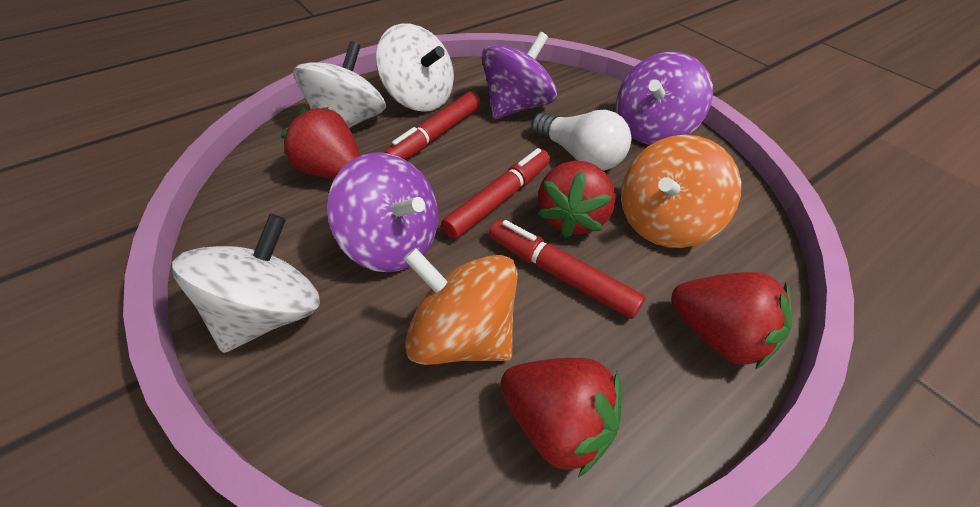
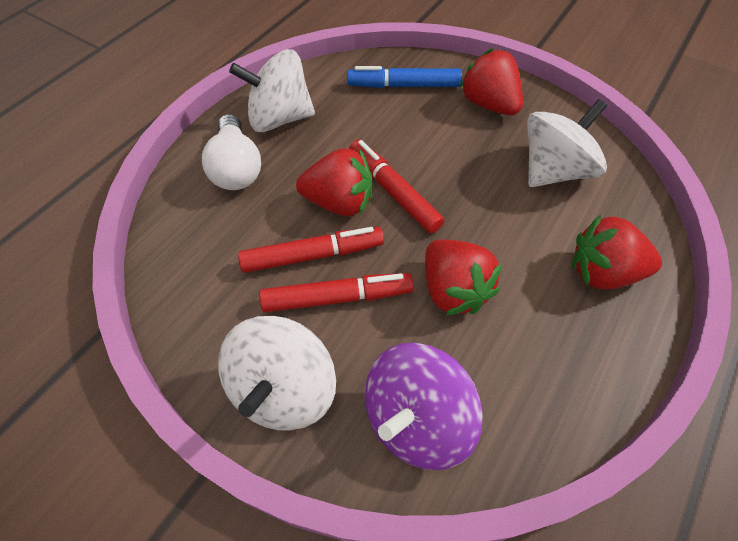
blue marker: 0 -> 1
orange spinning top: 2 -> 0
purple spinning top: 3 -> 1

